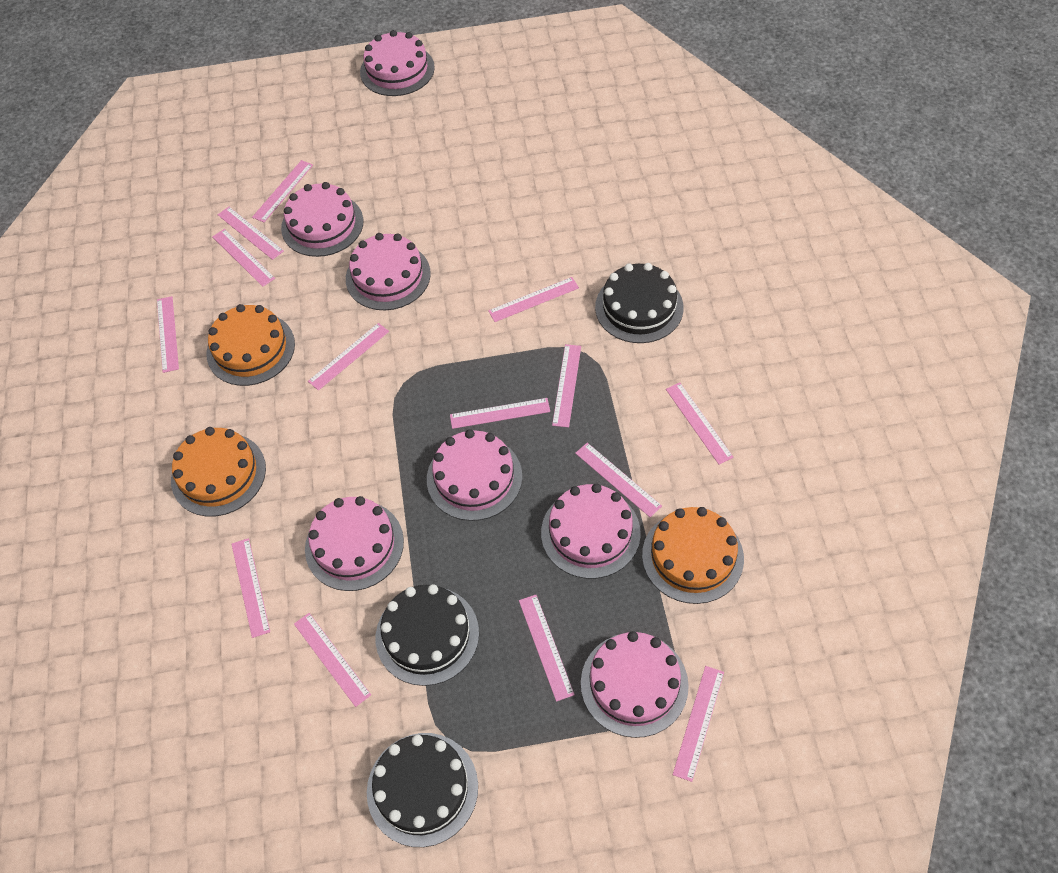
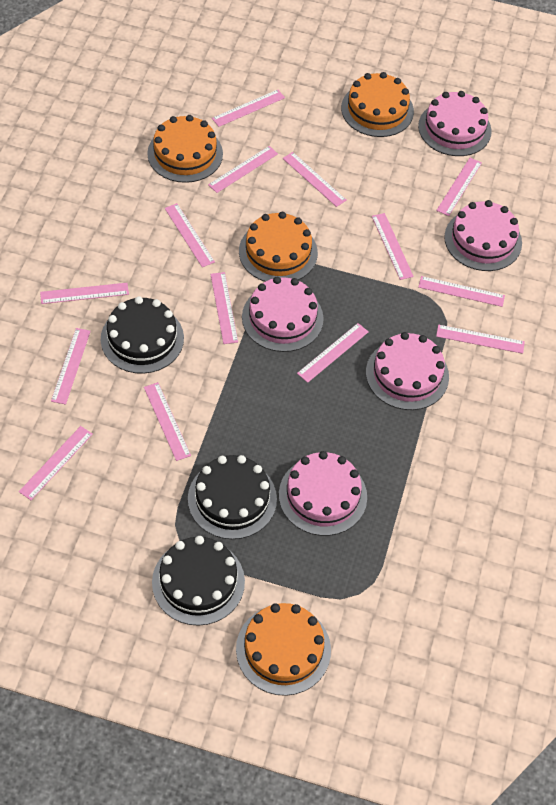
orange cake: 3 -> 4
pink cake: 7 -> 5

